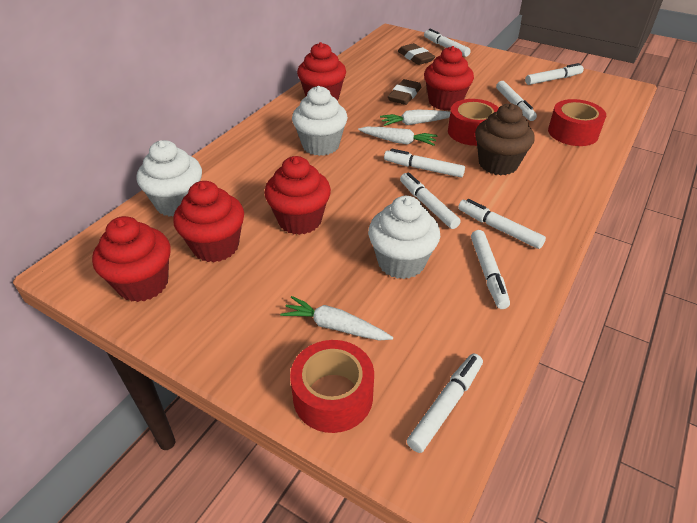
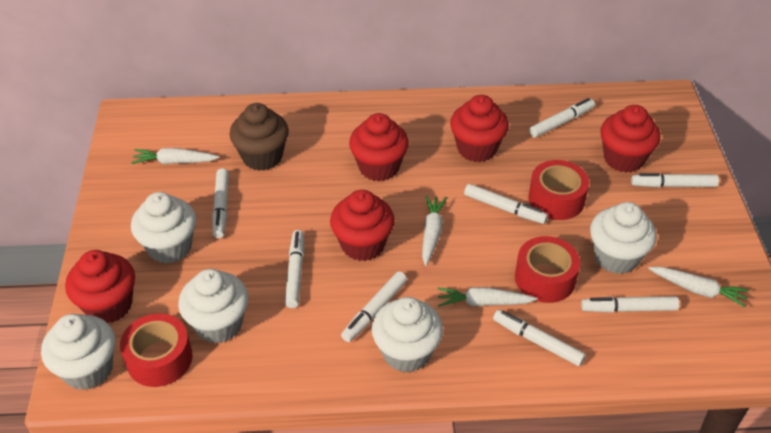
brown eraser: 2 -> 0
white carrot: 3 -> 4
white cupcake: 3 -> 5

